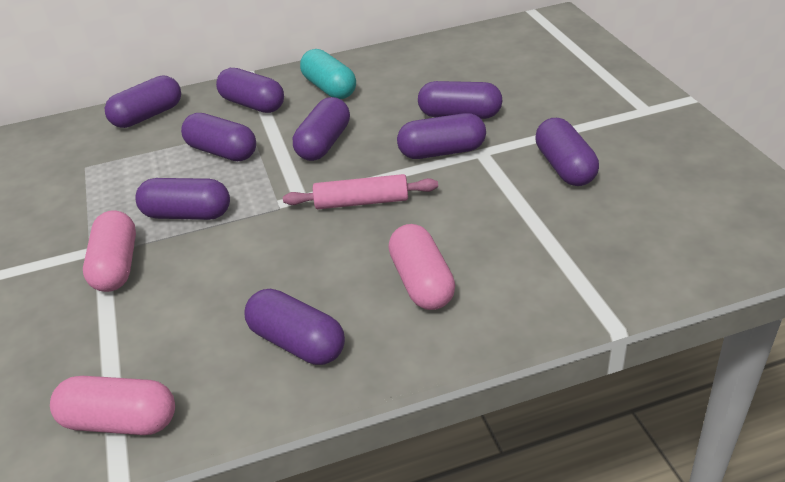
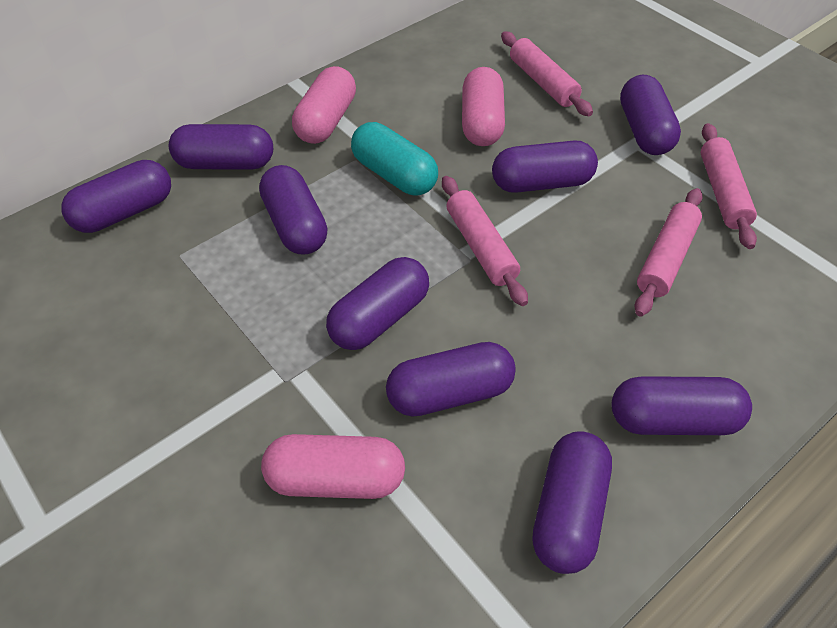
pink rolling pin: 1 -> 4

